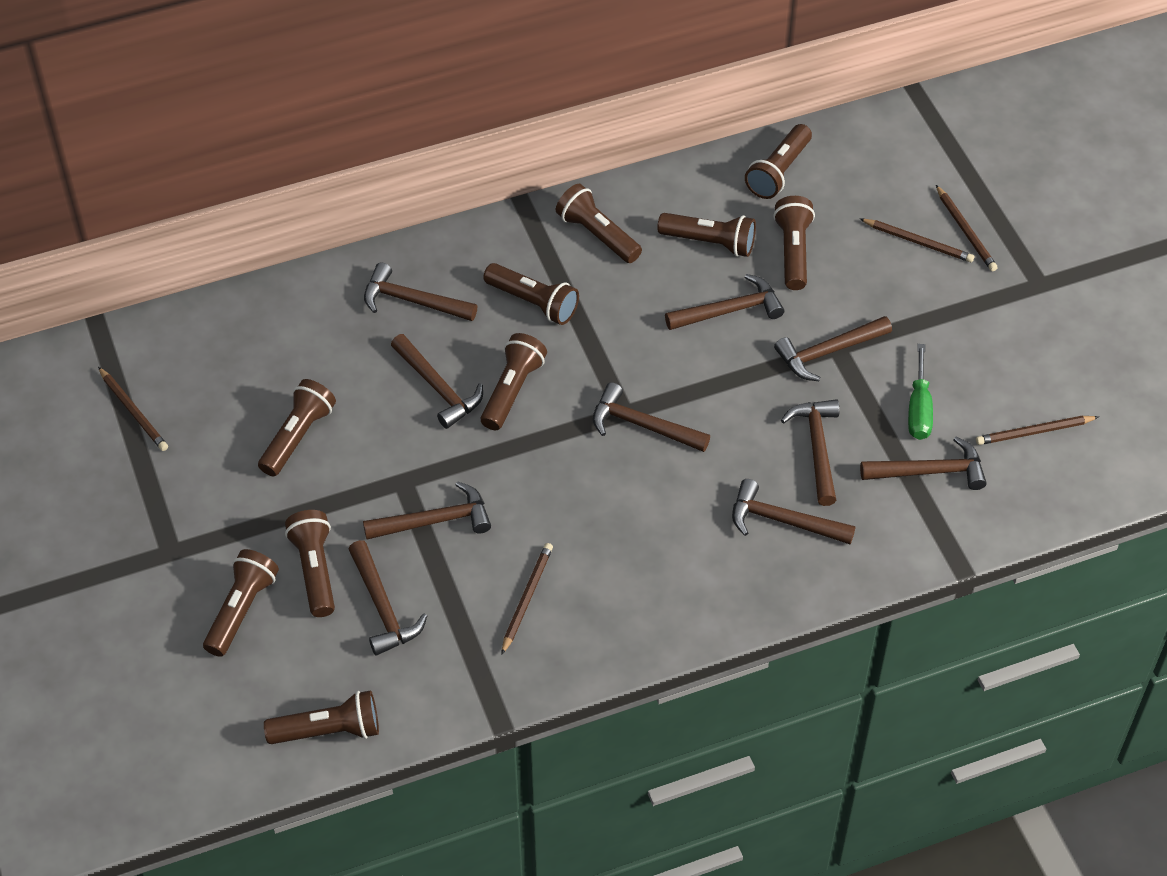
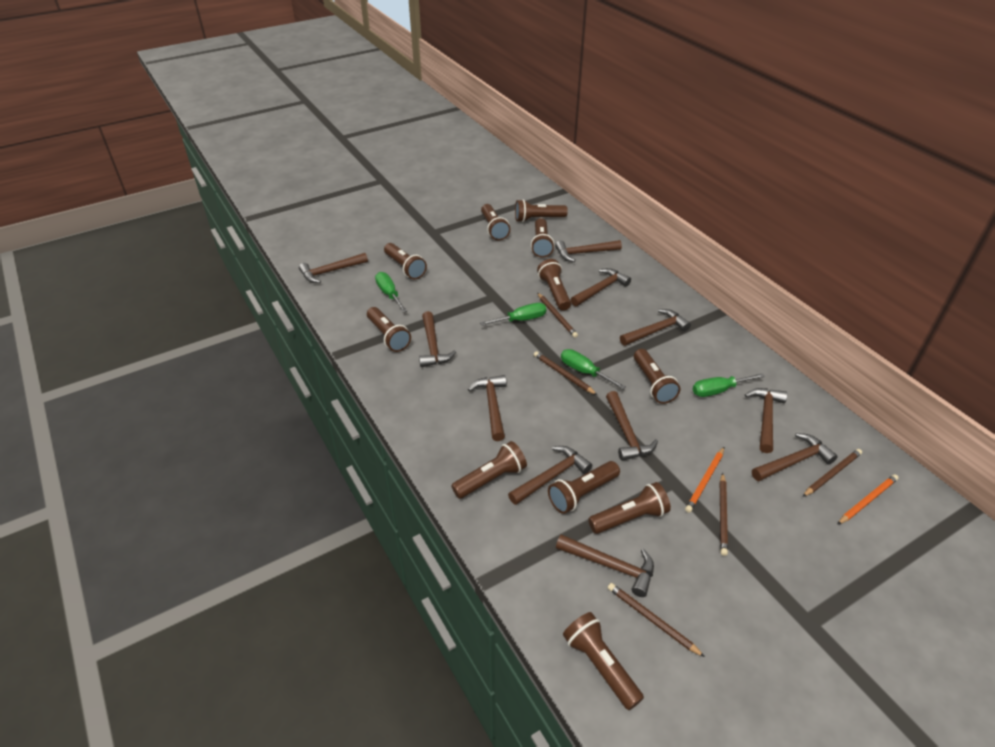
brown flashlight: 10 -> 11
brown hammer: 10 -> 11
green screwdriver: 1 -> 4
orange pencil: 0 -> 2

